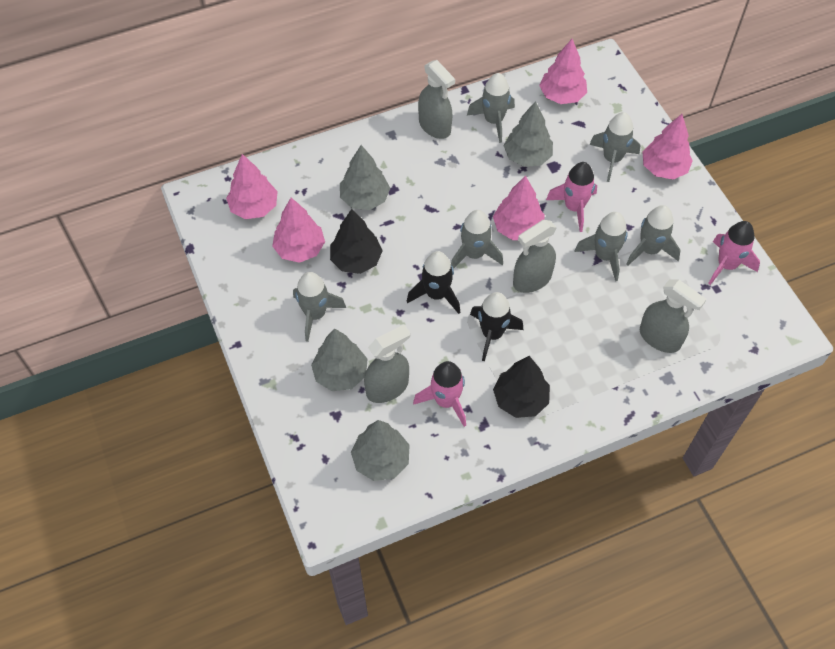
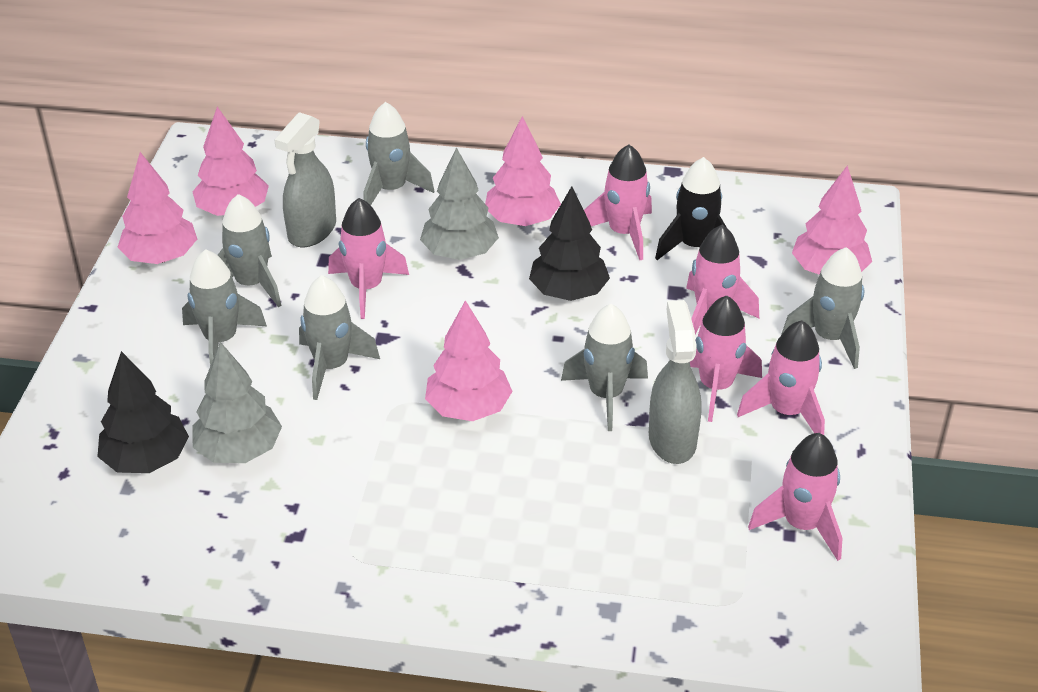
black rocket: 2 -> 1
grey spray bottle: 4 -> 2
grey tree: 4 -> 2
pink rocket: 3 -> 6

